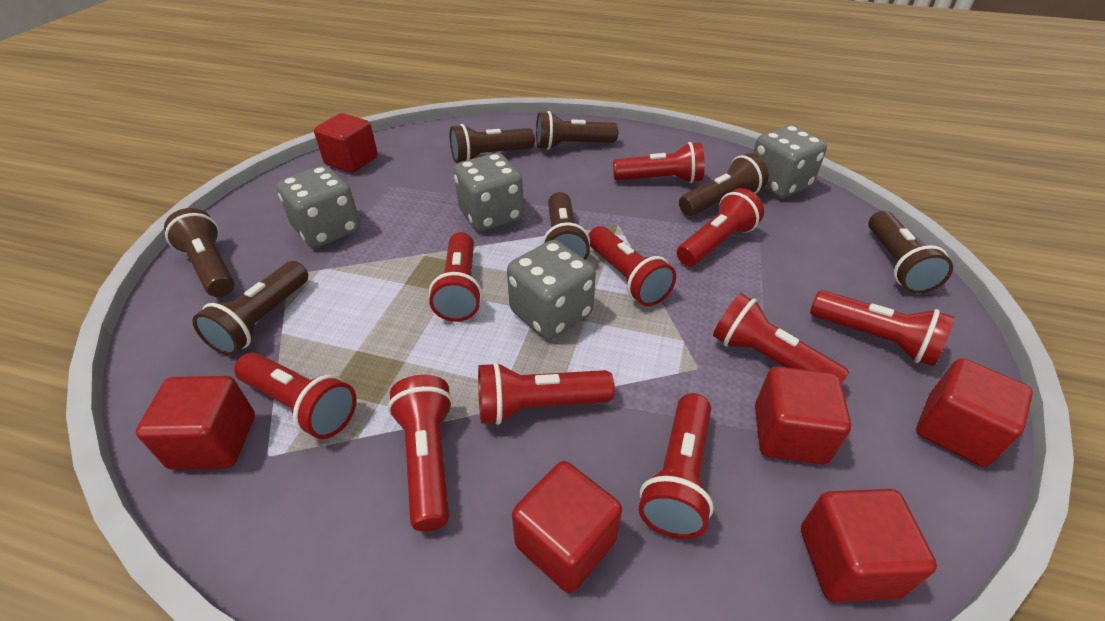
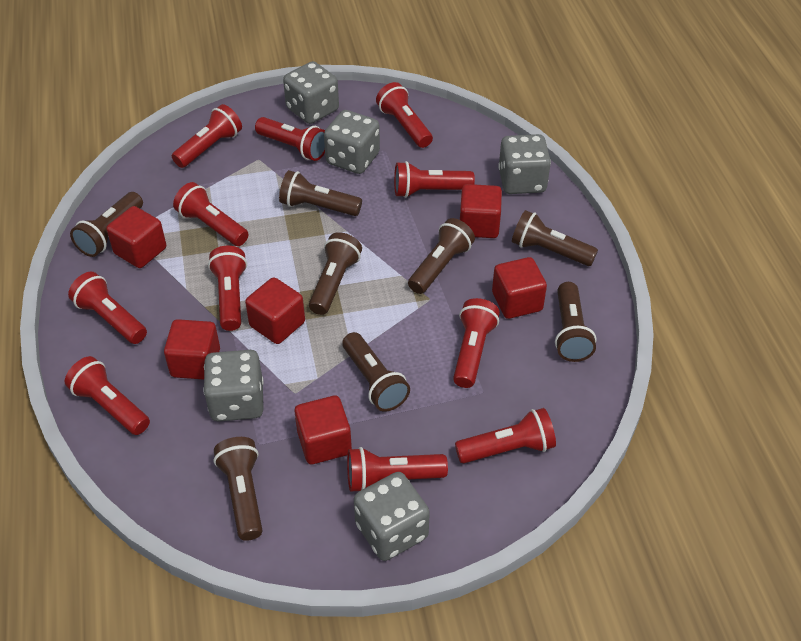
brown flashlight: 7 -> 8
grey dice: 4 -> 5
red flashlight: 10 -> 11

